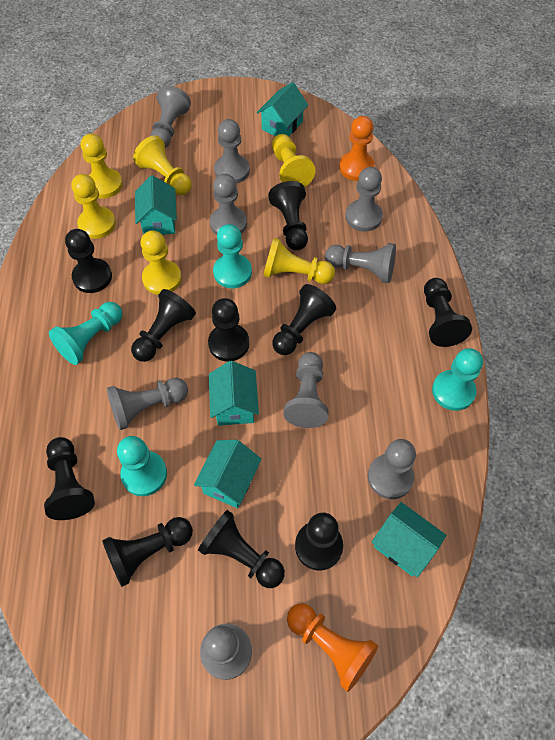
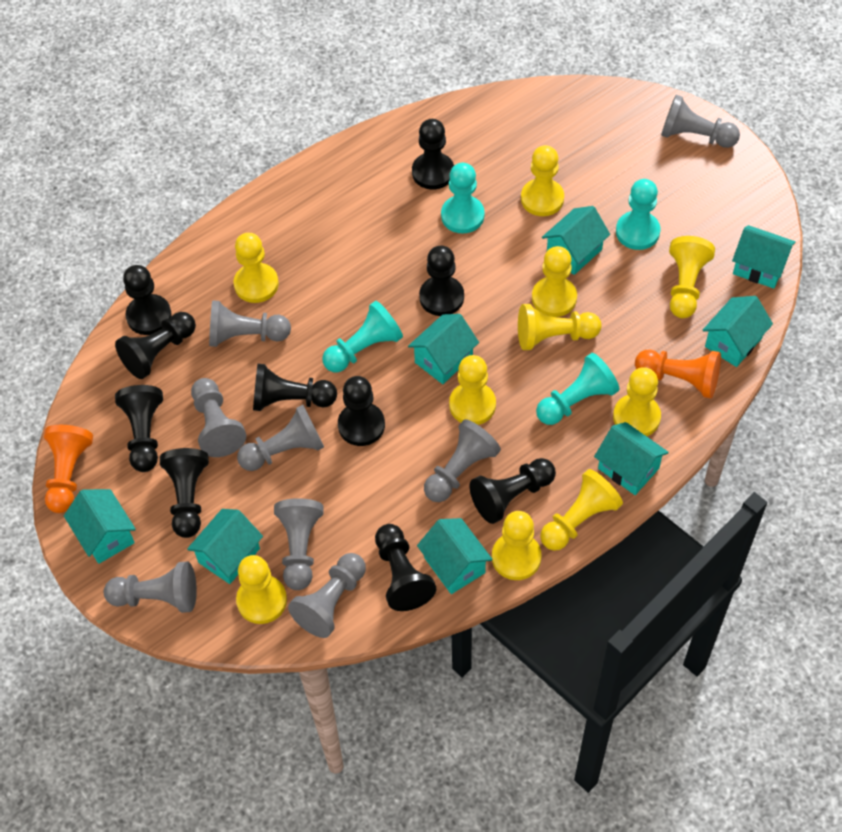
grey pawn: 9 -> 8
turquoise house: 5 -> 8
yellow pawn: 6 -> 10

